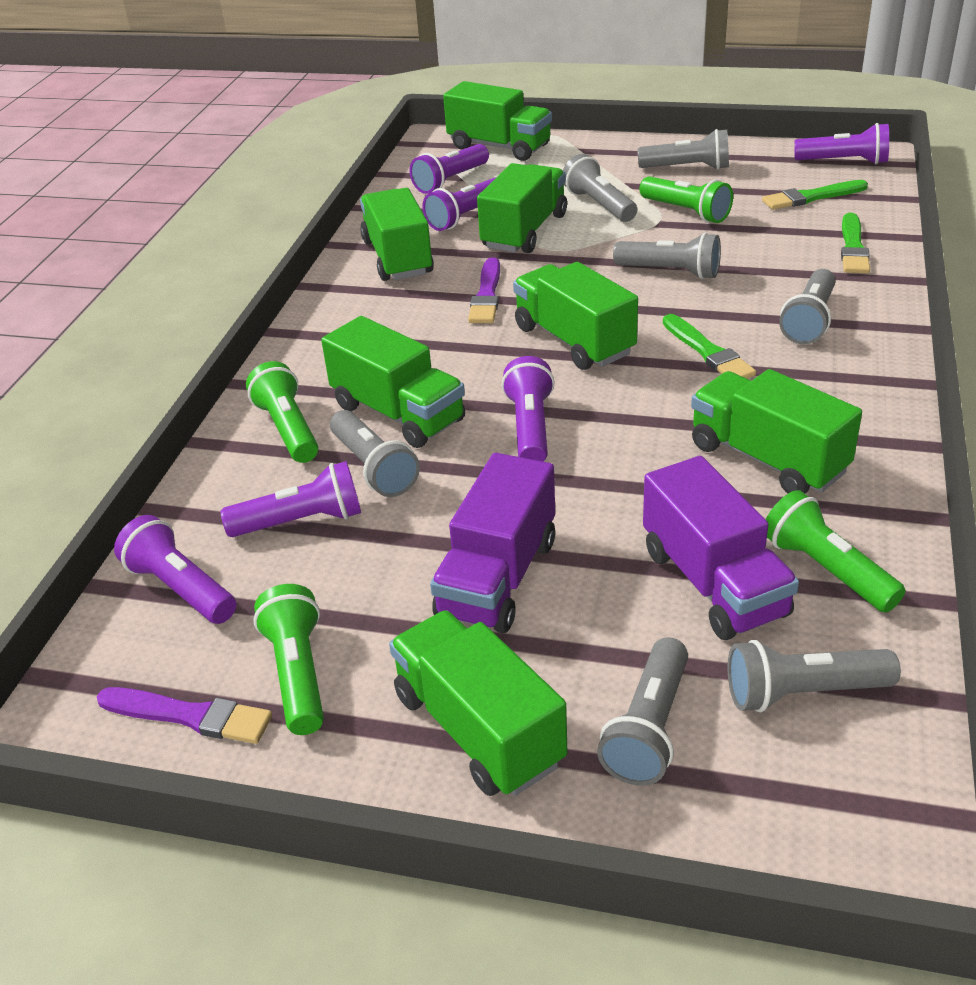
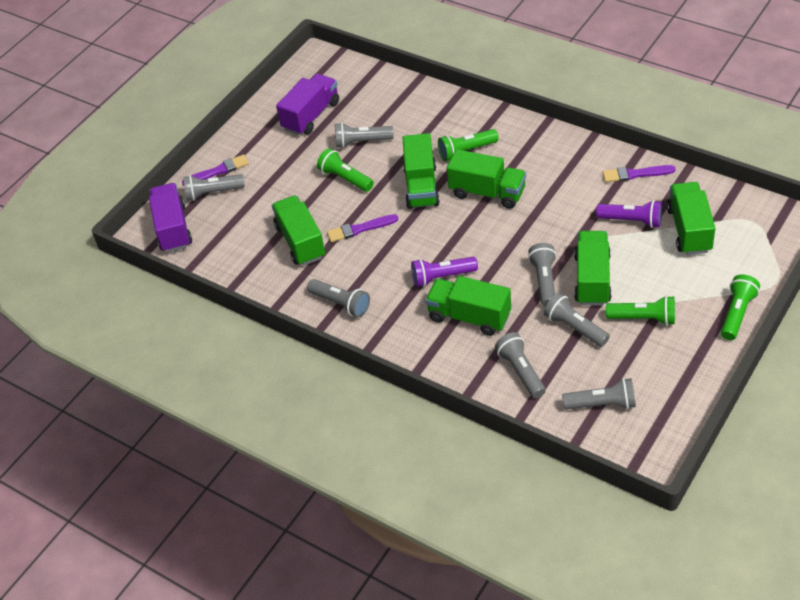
green brush: 3 -> 0
green truck: 7 -> 6
purple brush: 2 -> 3
purple flashlight: 6 -> 2

